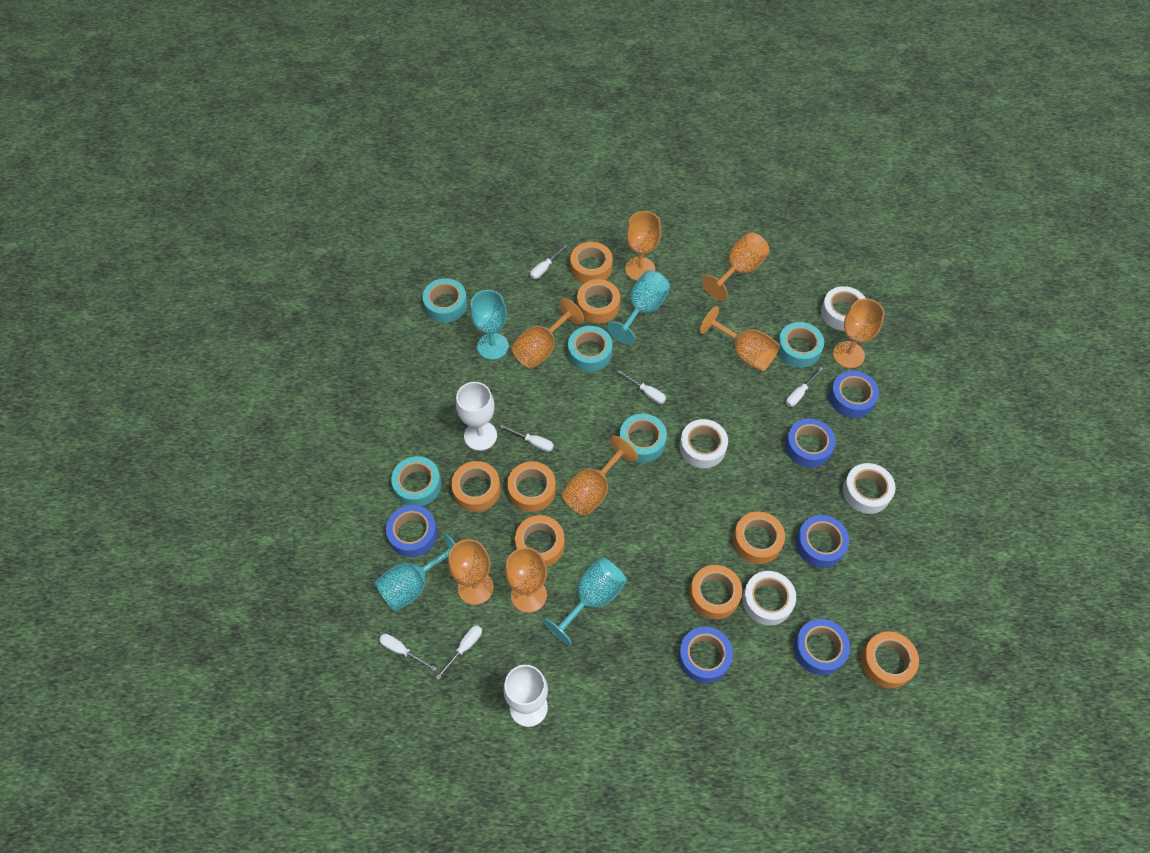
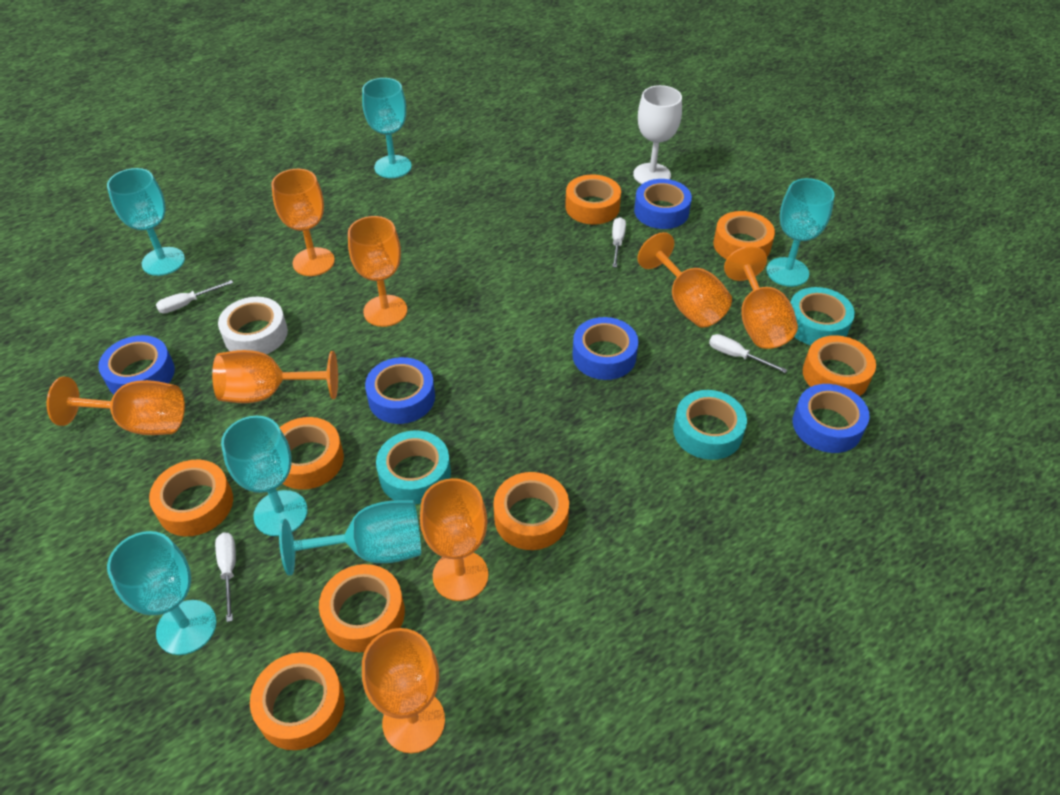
blue tape: 6 -> 5
turquoise goblet: 4 -> 6
turquoise tape: 5 -> 3
white goblet: 2 -> 1
white screwdriver: 6 -> 4
white tape: 4 -> 1

